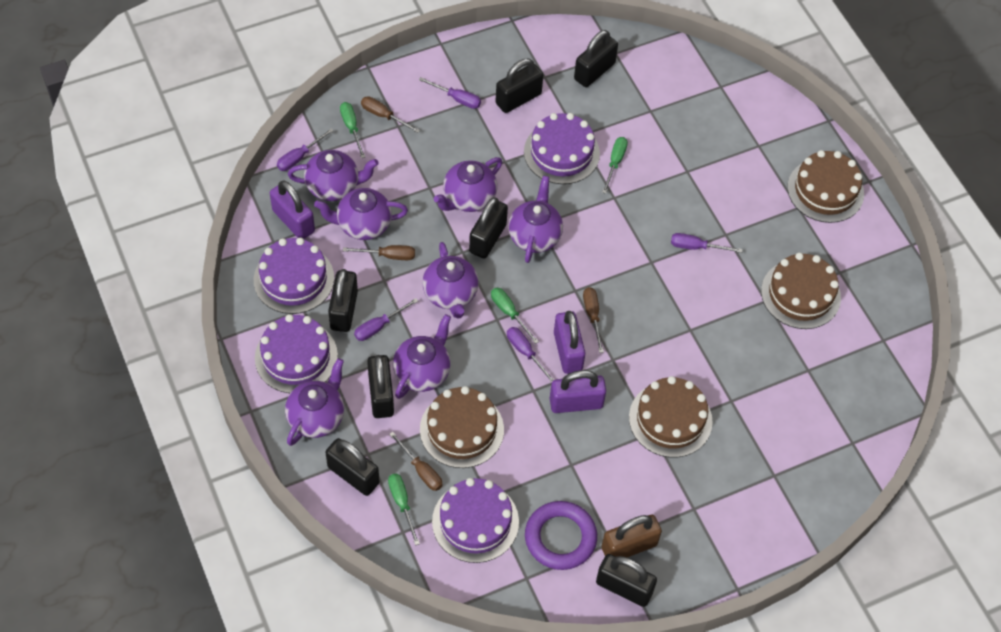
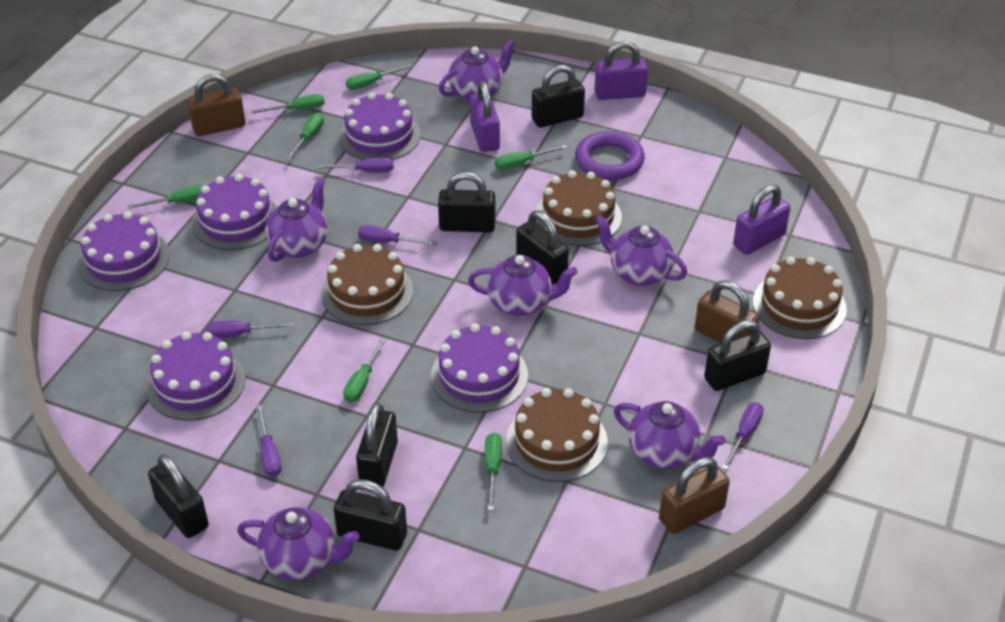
brown padlock: 1 -> 3
brown screwdriver: 4 -> 0
green screwdriver: 4 -> 7
purple cake: 4 -> 5
purple teapot: 7 -> 6

